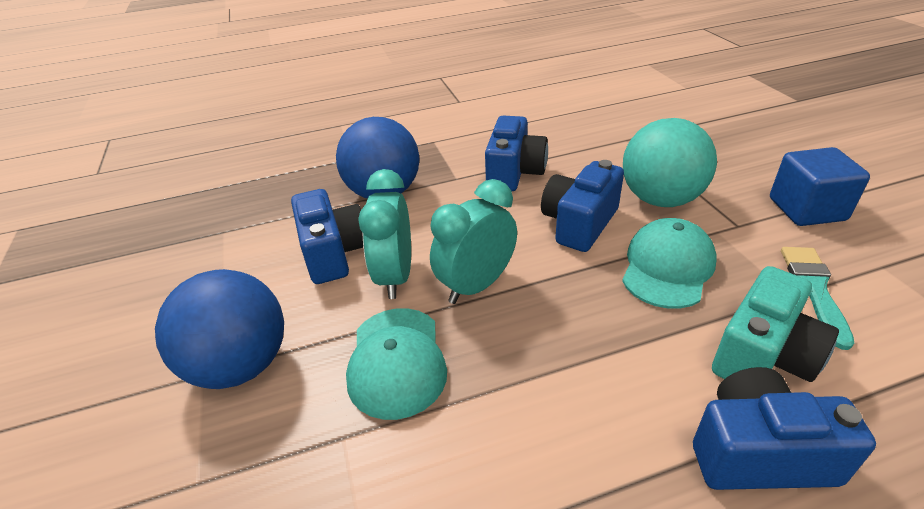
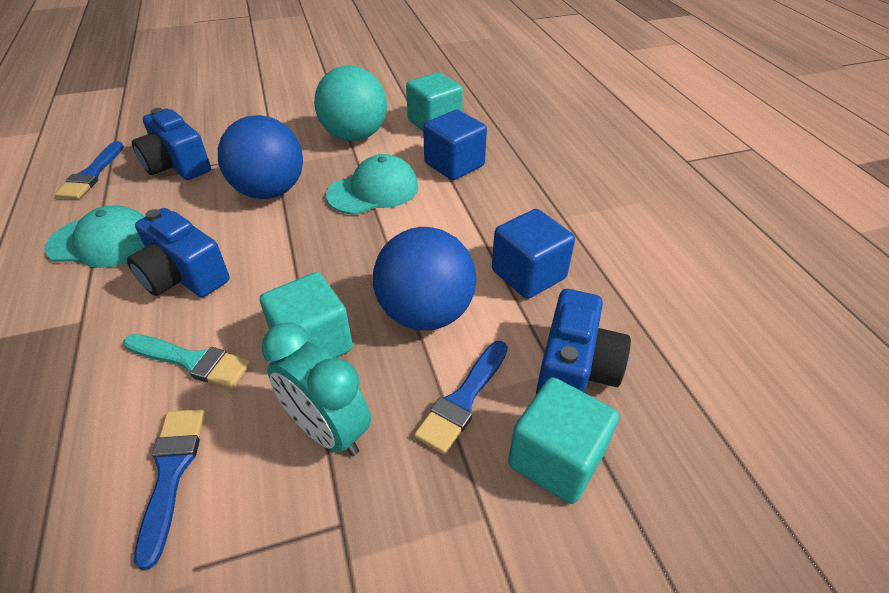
blue brush: 0 -> 3
blue camera: 4 -> 3
blue cube: 1 -> 2
turquoise camera: 1 -> 0
turquoise clock: 2 -> 1
turquoise cube: 0 -> 3

